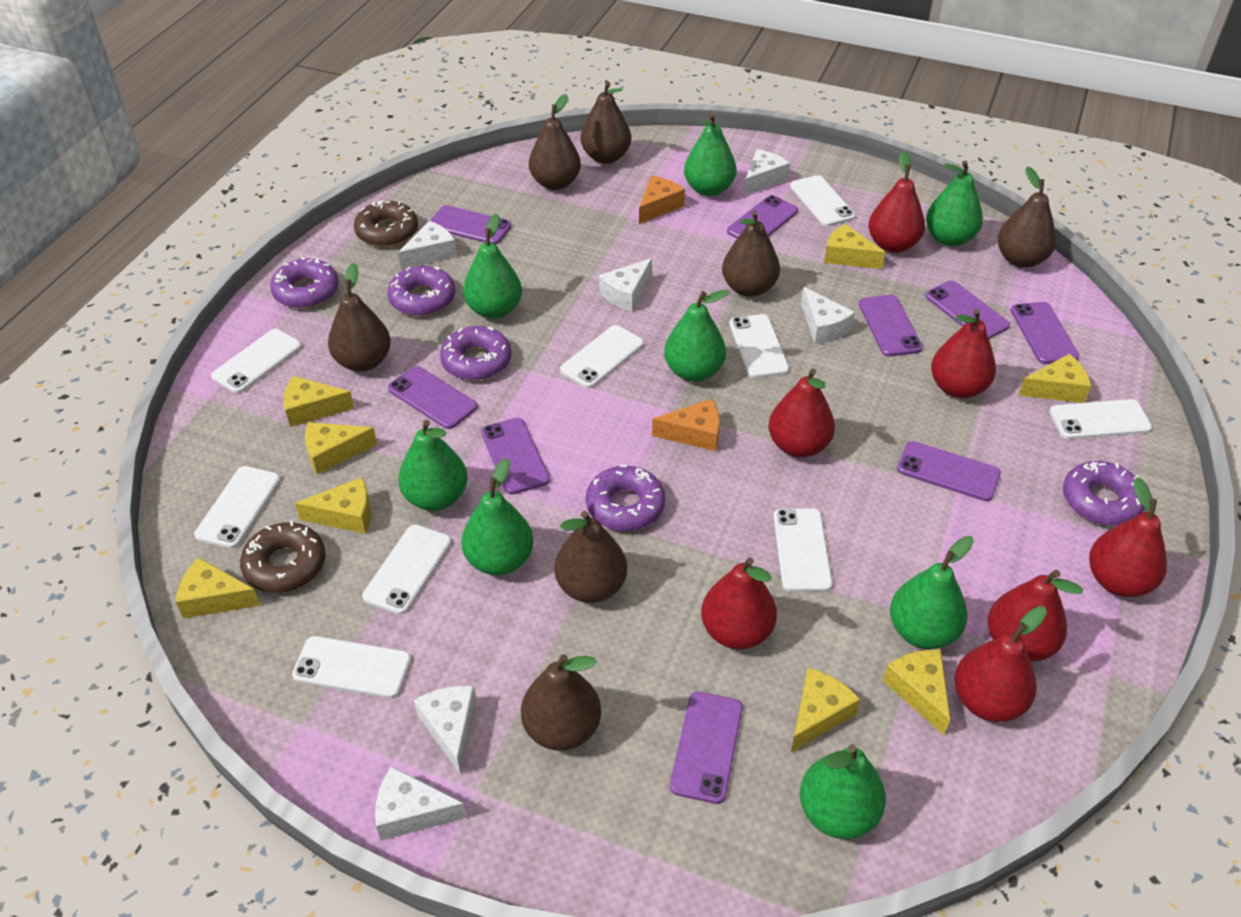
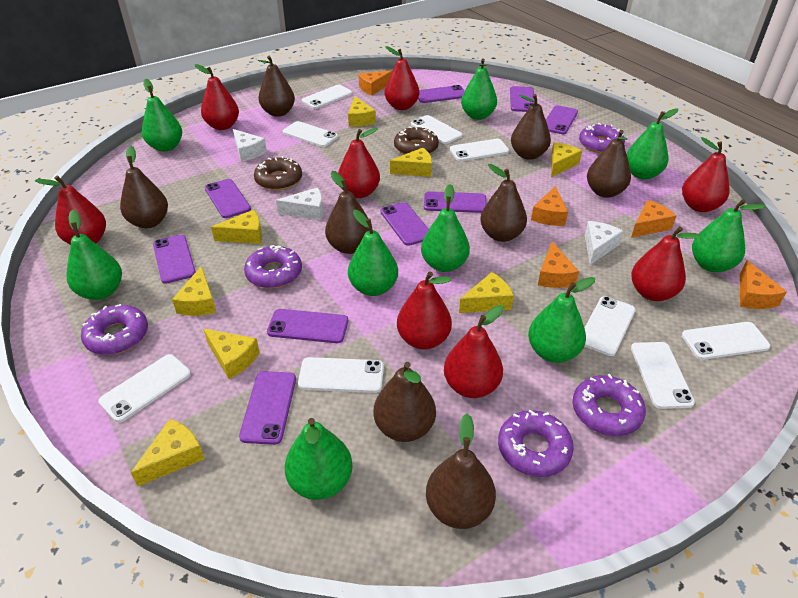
brown pear: 7 -> 8
green pear: 8 -> 9
orange cheese: 2 -> 5
red pear: 7 -> 8
white cheese: 6 -> 3

